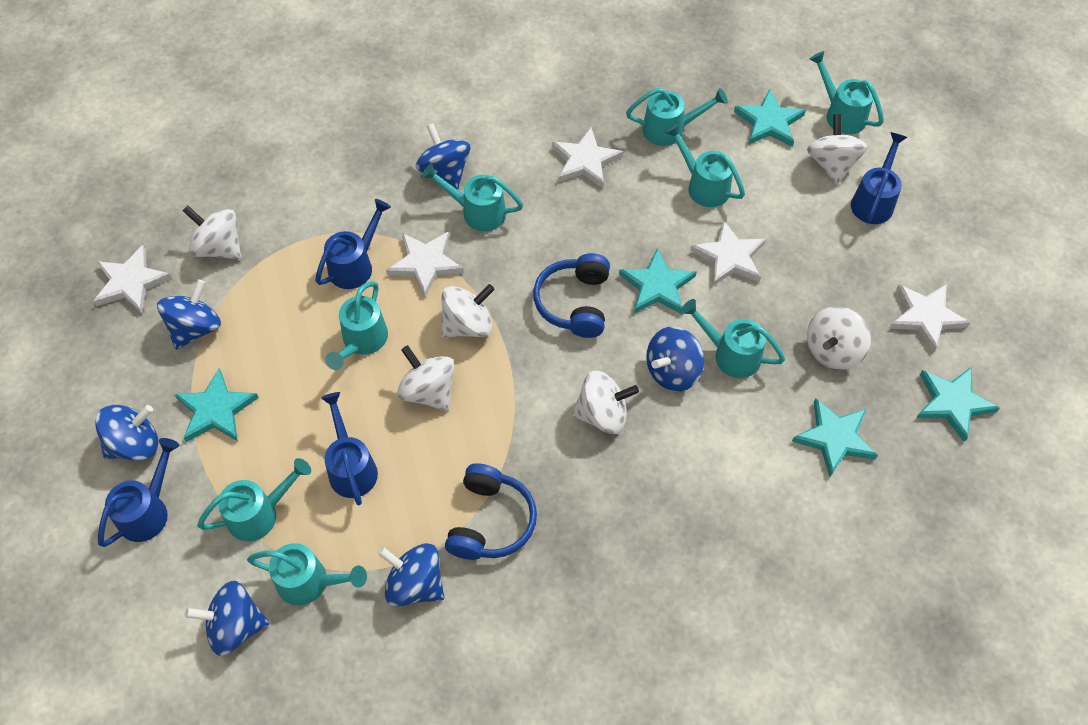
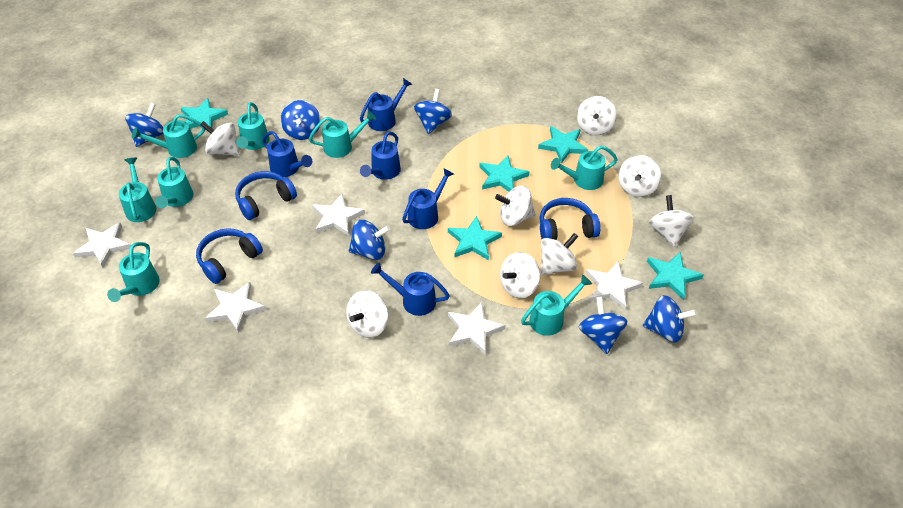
blue headphones: 2 -> 3
blue watering can: 4 -> 5
white spinning top: 6 -> 8

